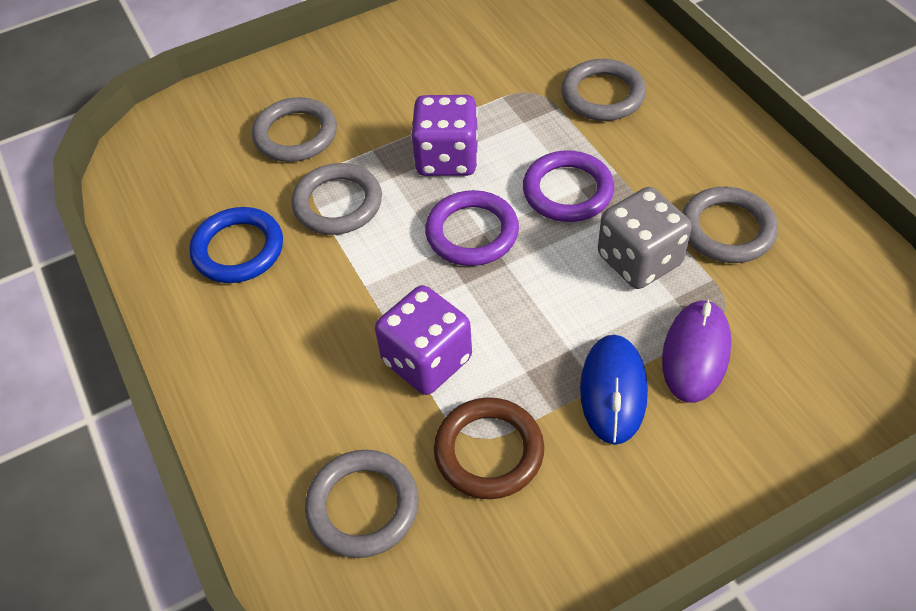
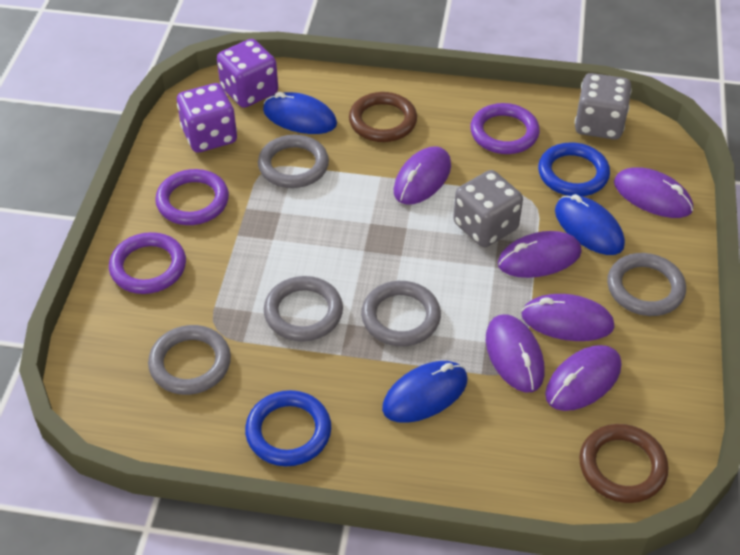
blue mouse: 1 -> 3
blue ring: 1 -> 2
brown ring: 1 -> 2
grey dice: 1 -> 2
purple mouse: 1 -> 6
purple ring: 2 -> 3

